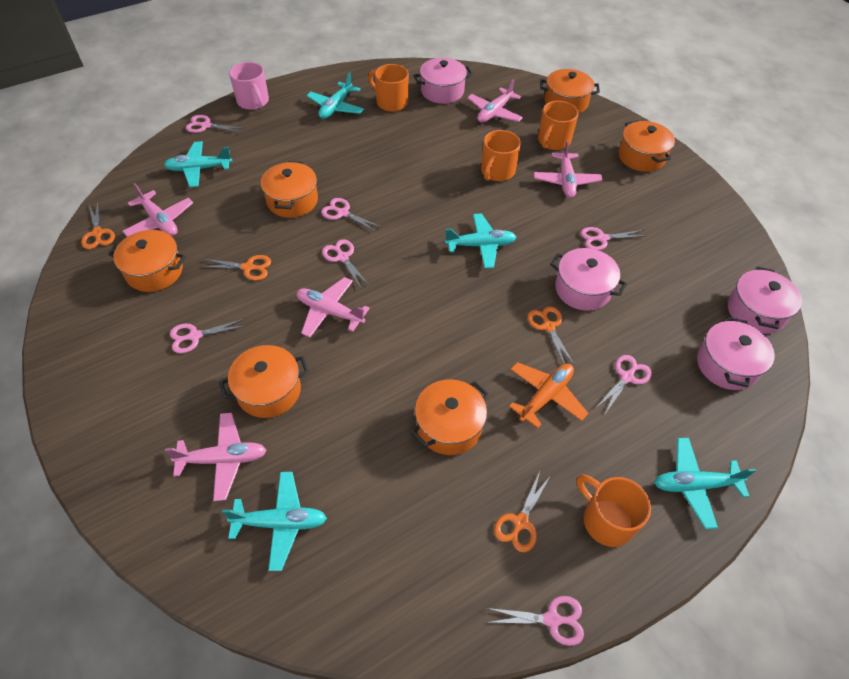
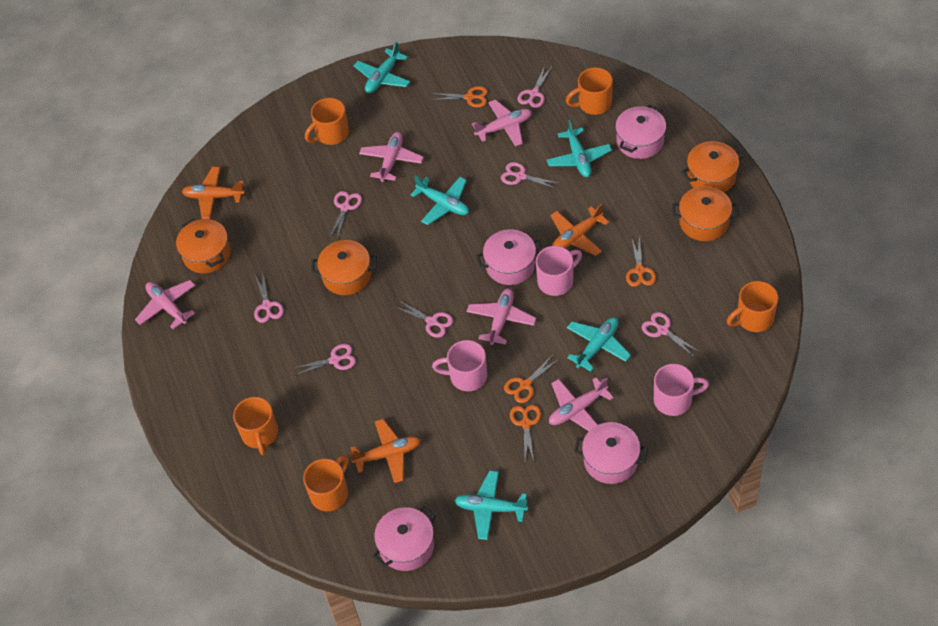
orange mug: 4 -> 5
orange plane: 1 -> 3
orange pot: 6 -> 4
pink mug: 1 -> 3

